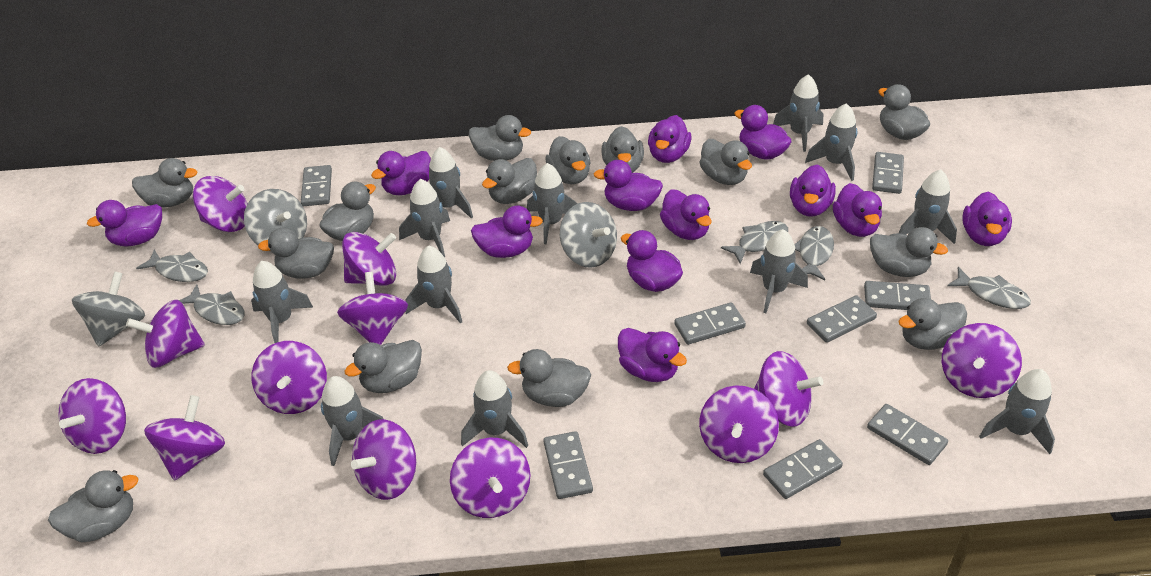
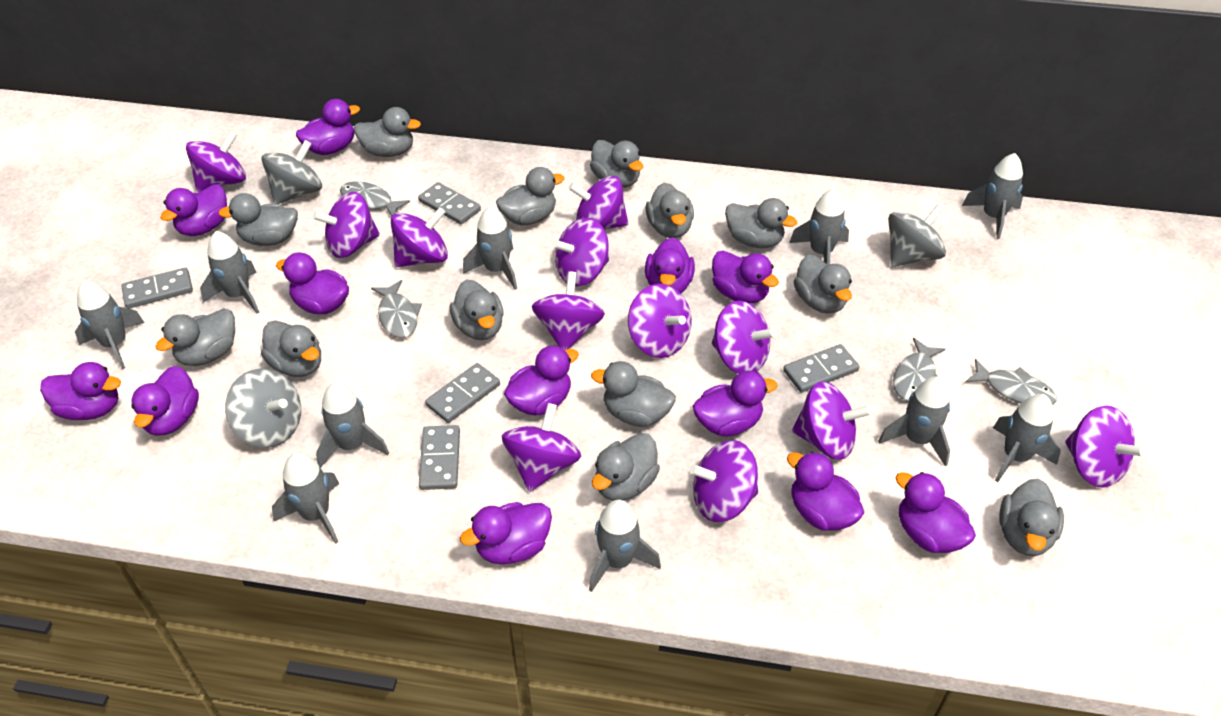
grey domino: 8 -> 5
grey duck: 14 -> 13
grey fish: 5 -> 4
grey rocket: 12 -> 10

